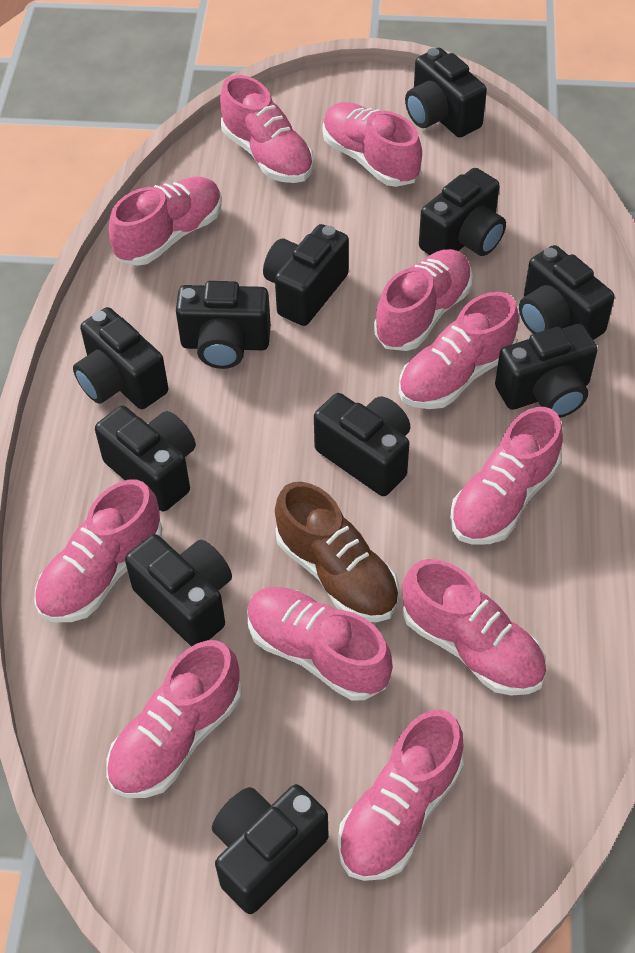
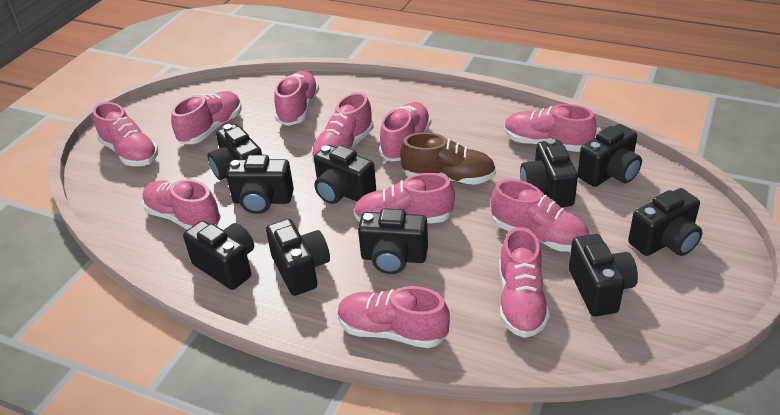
black camera: 11 -> 10

